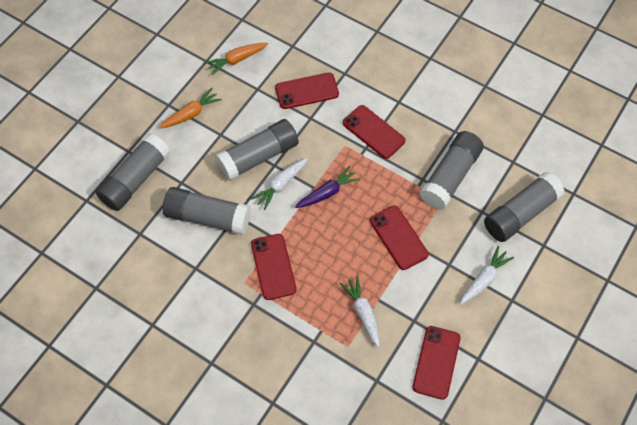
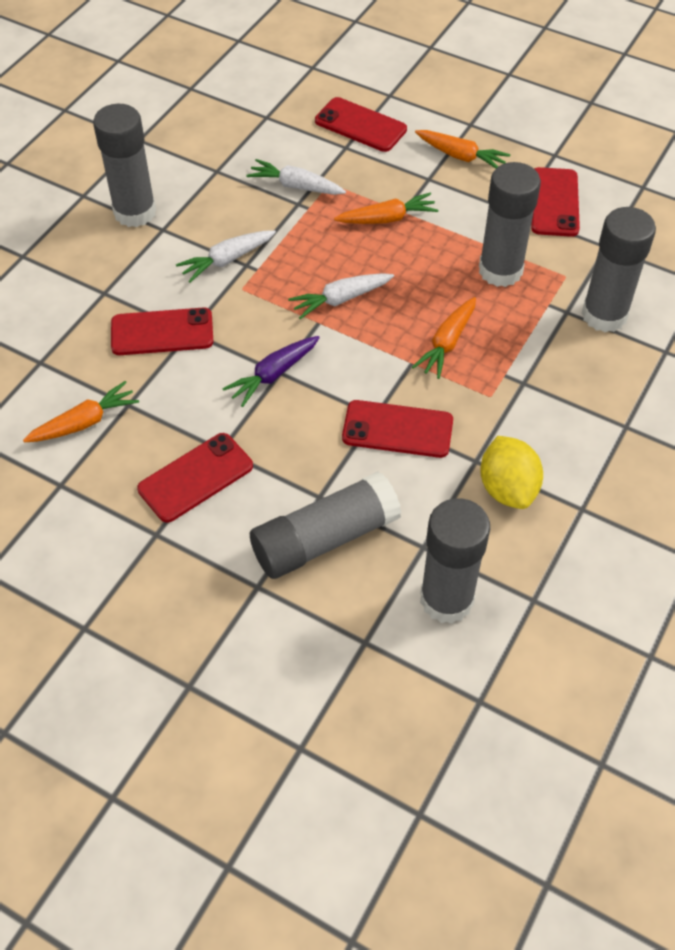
orange carrot: 2 -> 4
yellow lemon: 0 -> 1

